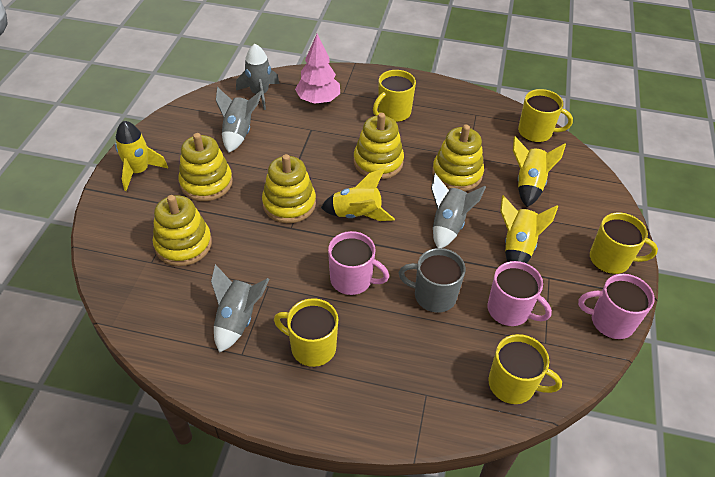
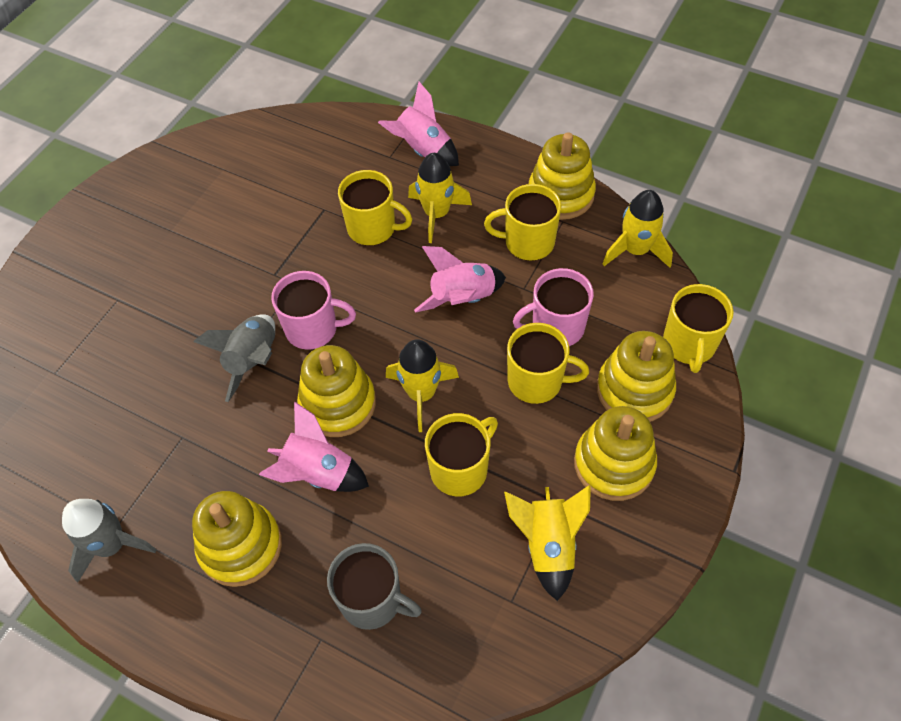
grey rocket: 4 -> 2
pink mug: 3 -> 2
pink rocket: 0 -> 3
pink tree: 1 -> 0

